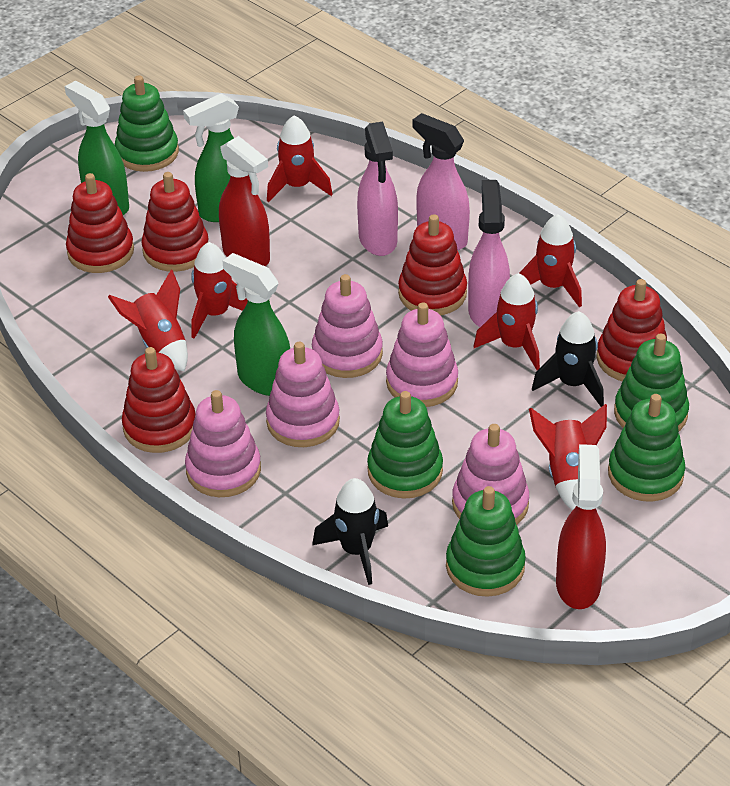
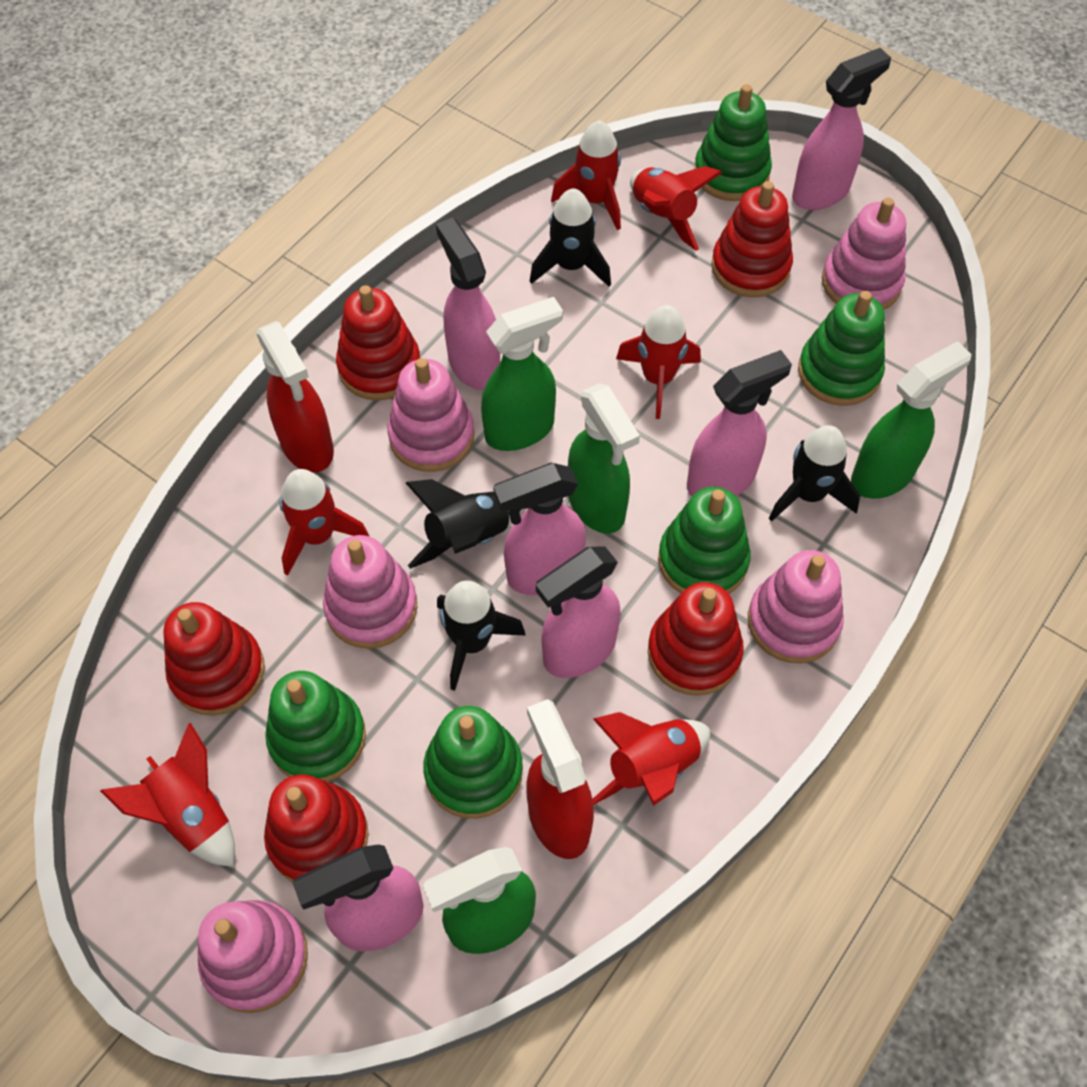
black rocket: 2 -> 4
green spray bottle: 3 -> 4
pink spray bottle: 3 -> 6

